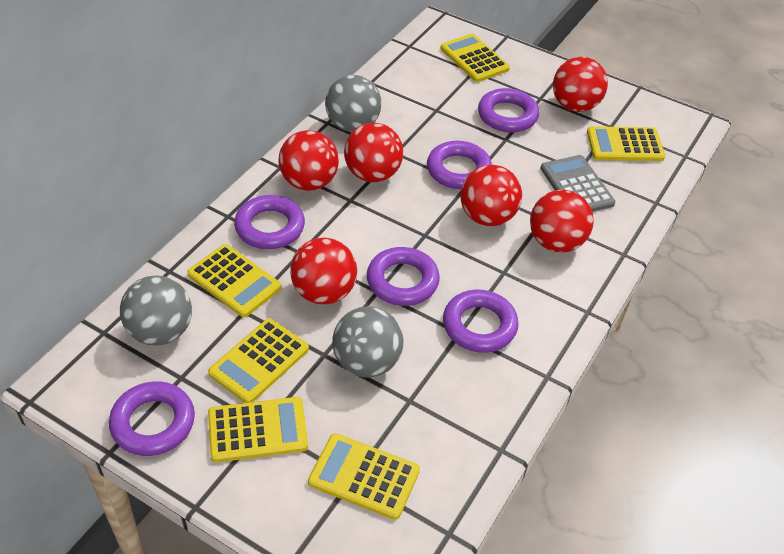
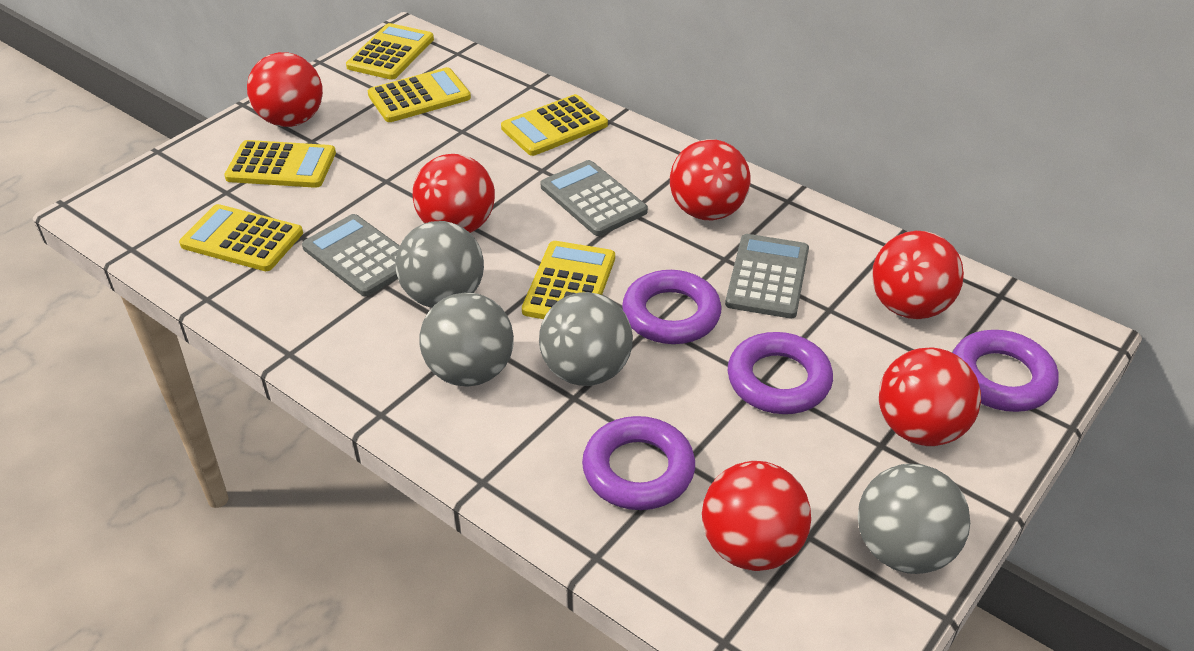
grey ball: 3 -> 4
grey calculator: 1 -> 3
purple ring: 6 -> 4

